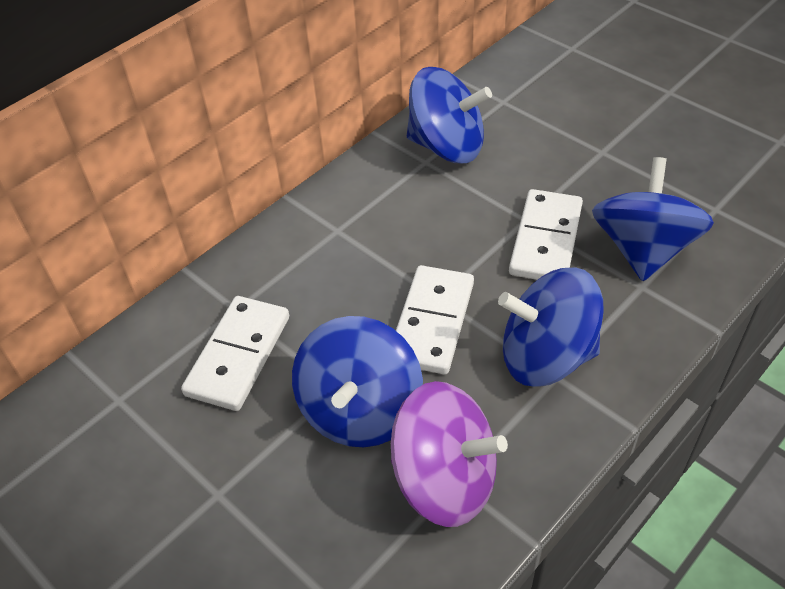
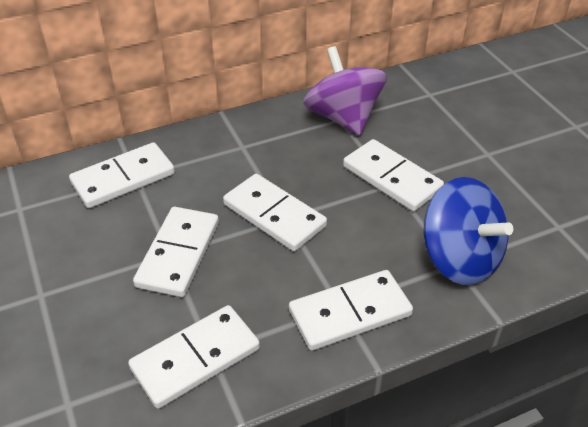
blue spinning top: 4 -> 1
white domino: 3 -> 6

